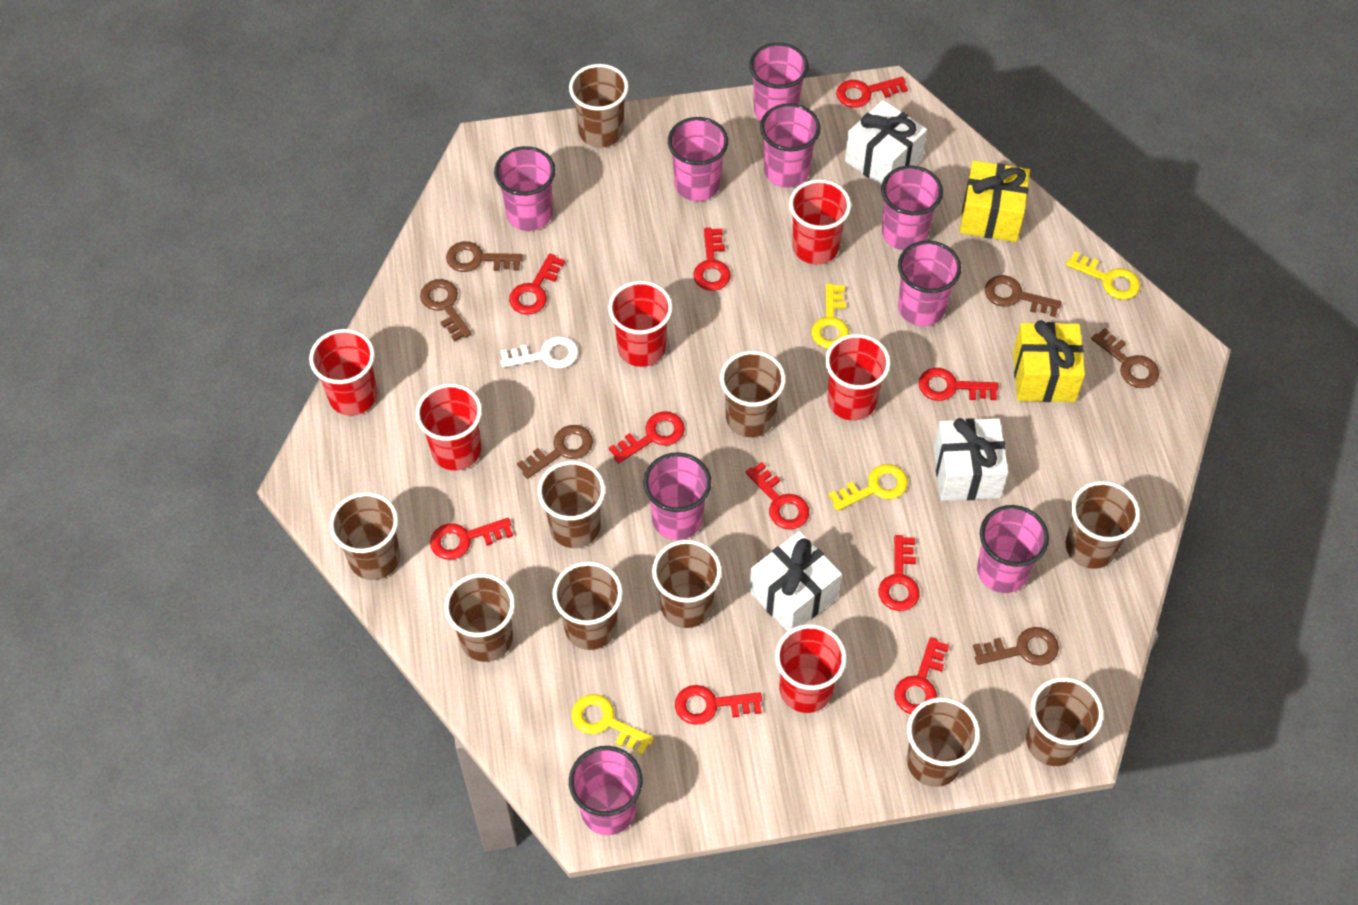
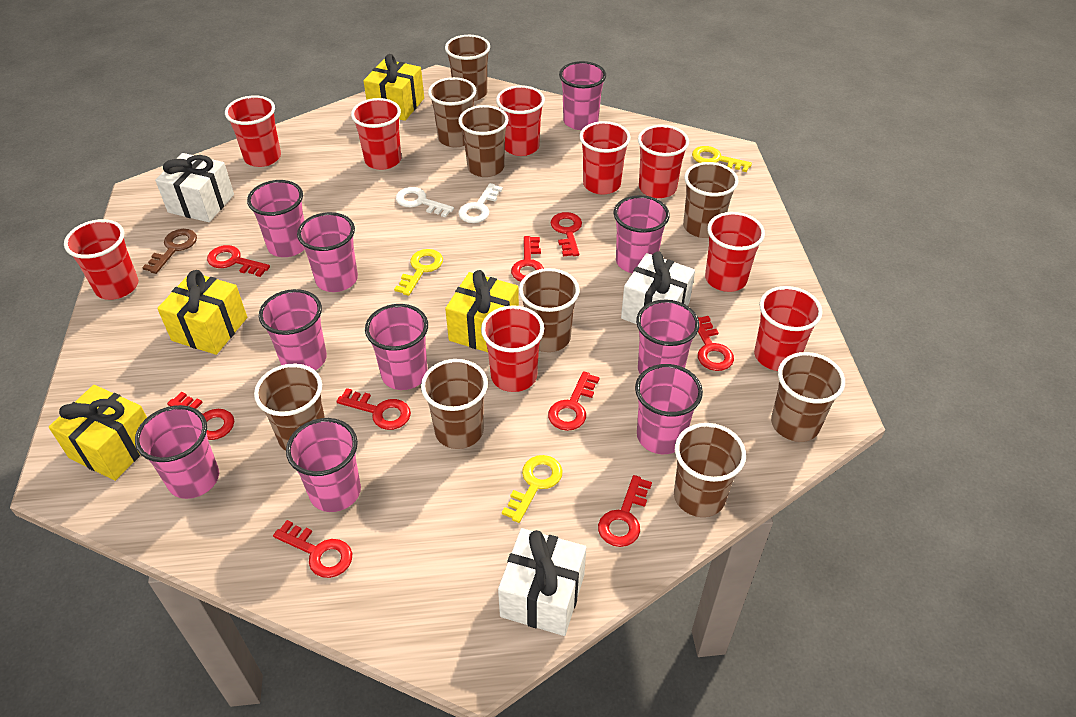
brown cup: 10 -> 9
brown key: 6 -> 1
pink cup: 9 -> 10
red cup: 6 -> 9
red key: 10 -> 9
white key: 1 -> 2
yellow gift: 2 -> 4
yellow key: 4 -> 3

